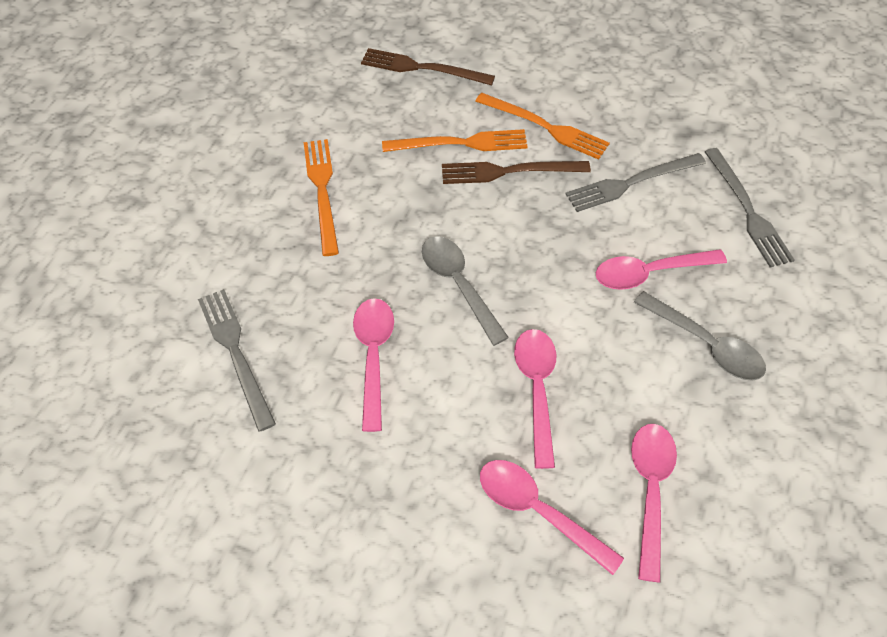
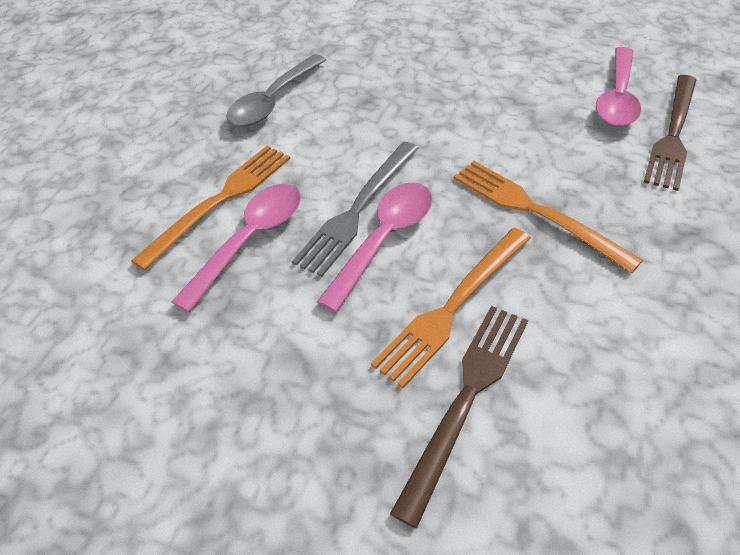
grey fork: 3 -> 1
grey spoon: 2 -> 1
pink spoon: 5 -> 3

